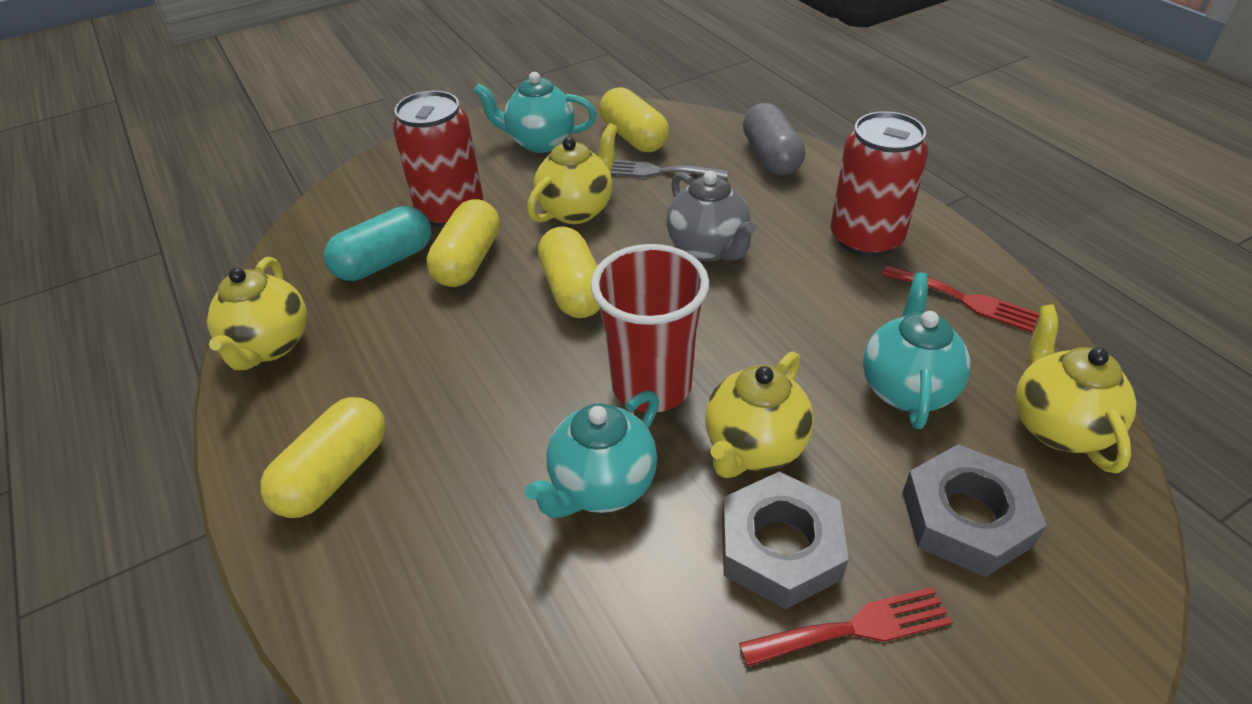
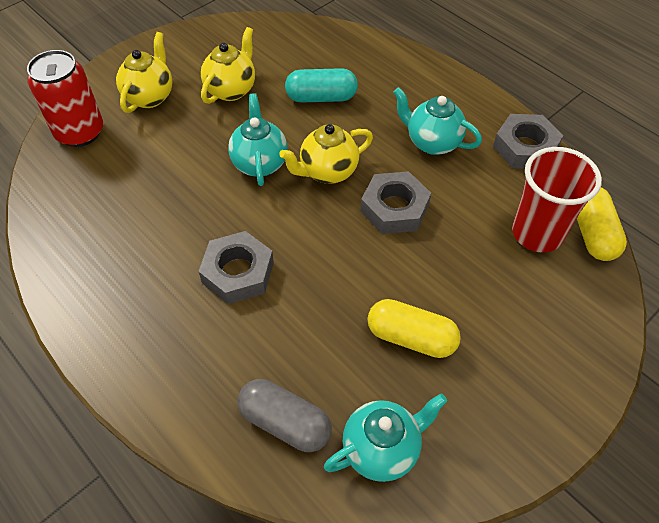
grey fork: 1 -> 0
grey nut: 2 -> 3
grey teapot: 1 -> 0
red can: 2 -> 1
red fork: 2 -> 0
yellow capsule: 4 -> 2
yellow teapot: 4 -> 3

